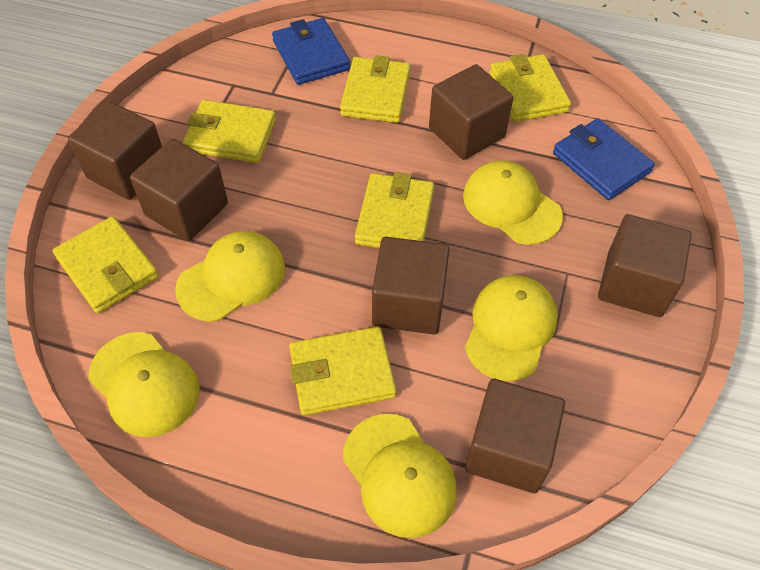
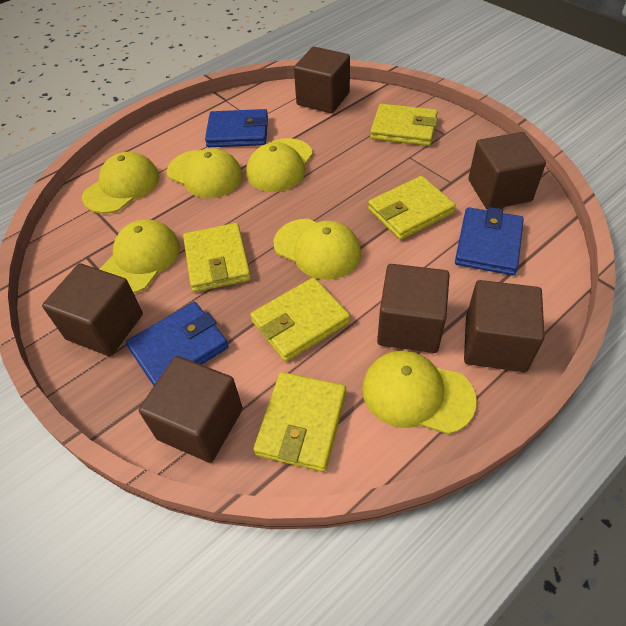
blue wallet: 2 -> 3
yellow cap: 5 -> 6
yellow wallet: 6 -> 5

